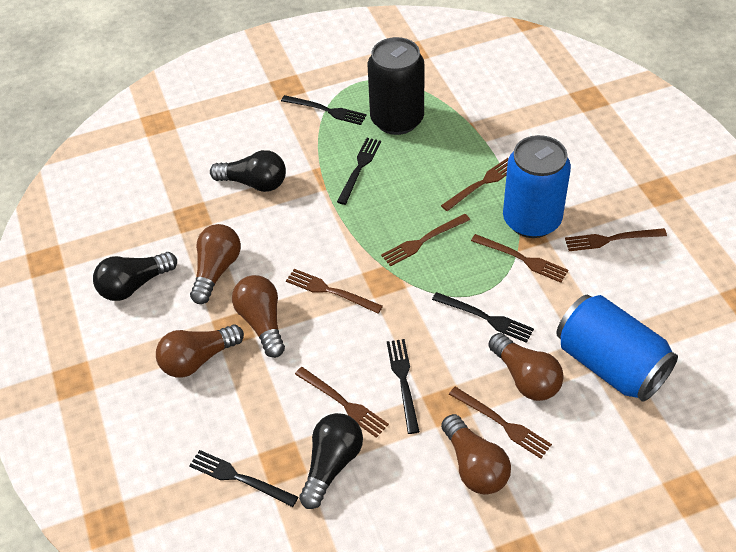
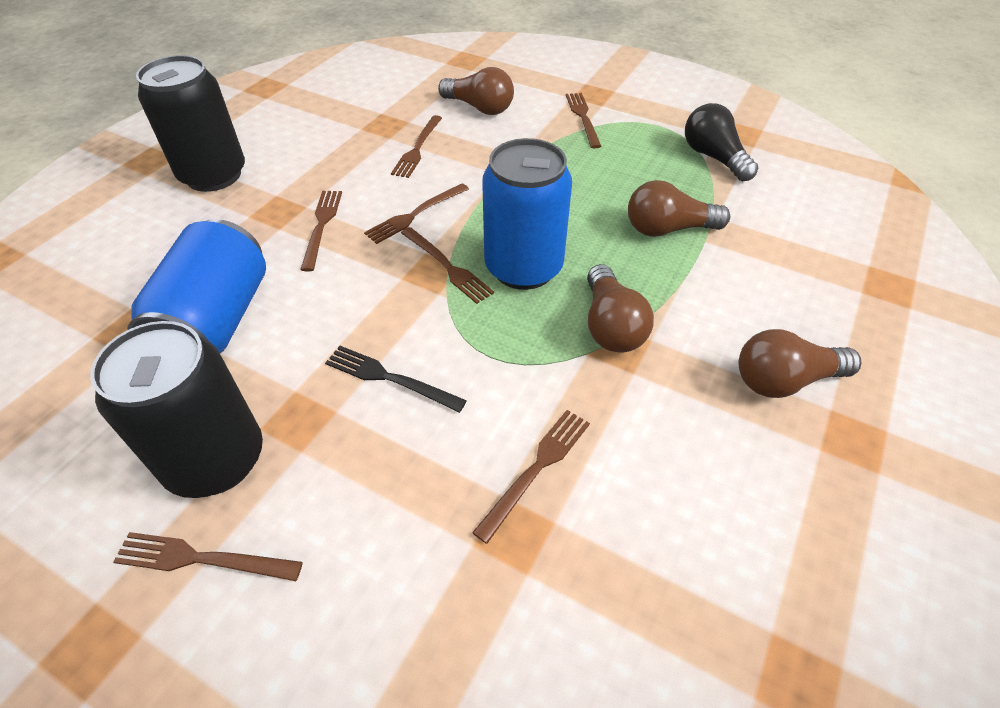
black can: 1 -> 2
black fork: 5 -> 1
black light bulb: 3 -> 1
brown light bulb: 5 -> 4

